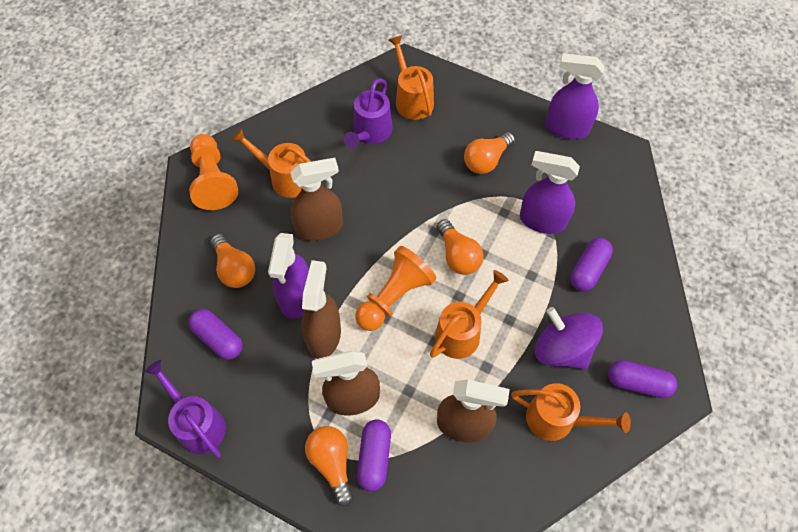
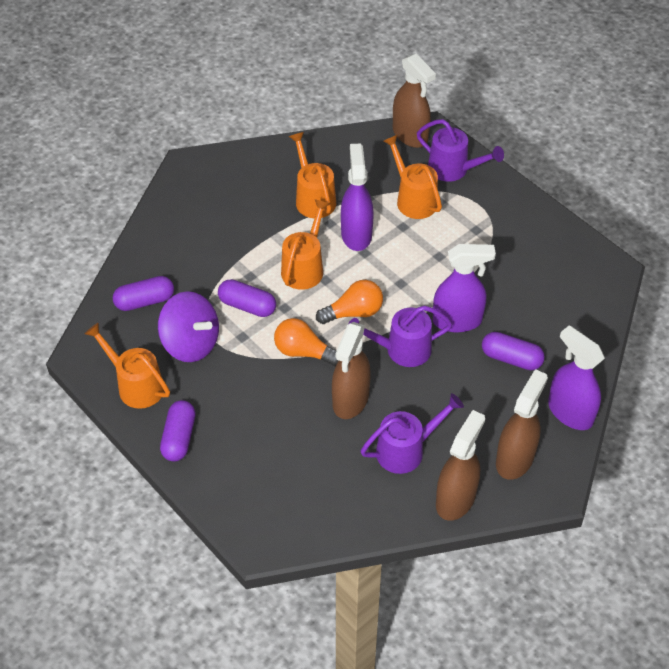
orange light bulb: 4 -> 2
orange pawn: 2 -> 0
purple watering can: 2 -> 3

